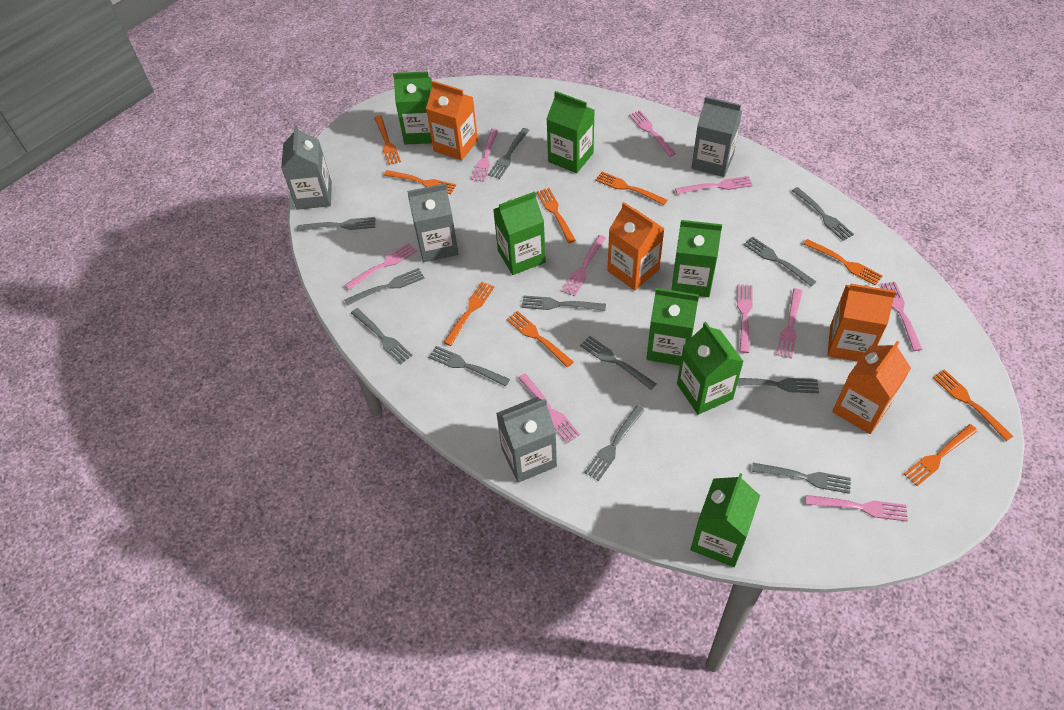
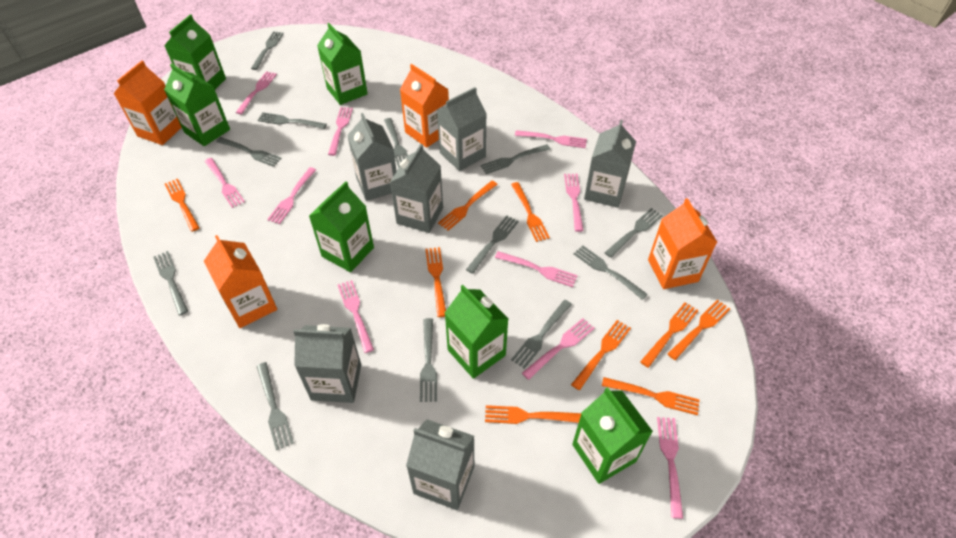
green carton: 7 -> 6
grey carton: 4 -> 6

